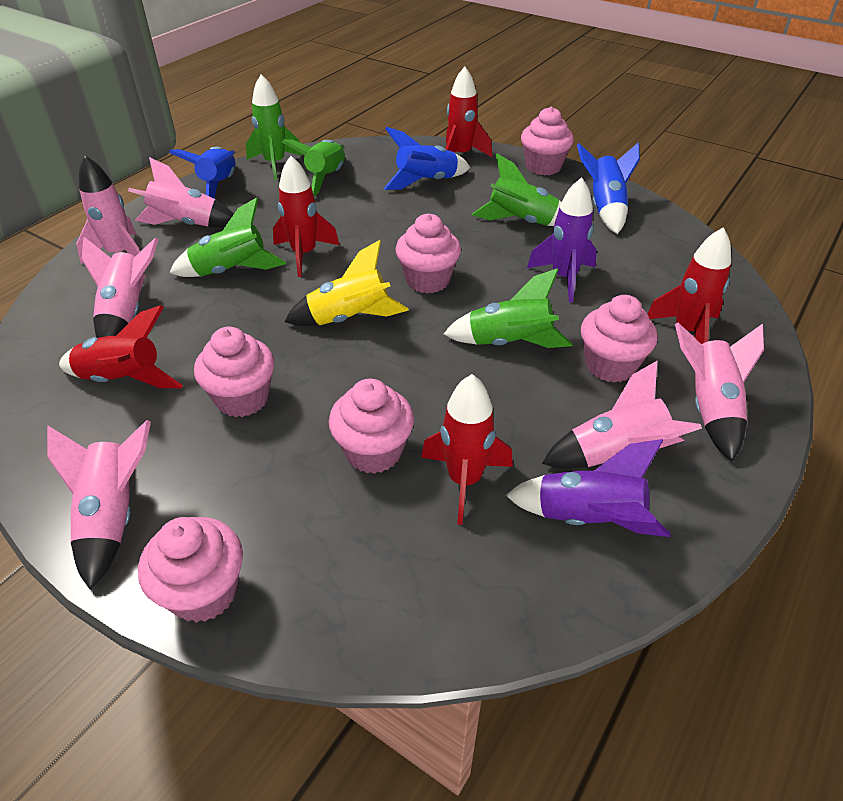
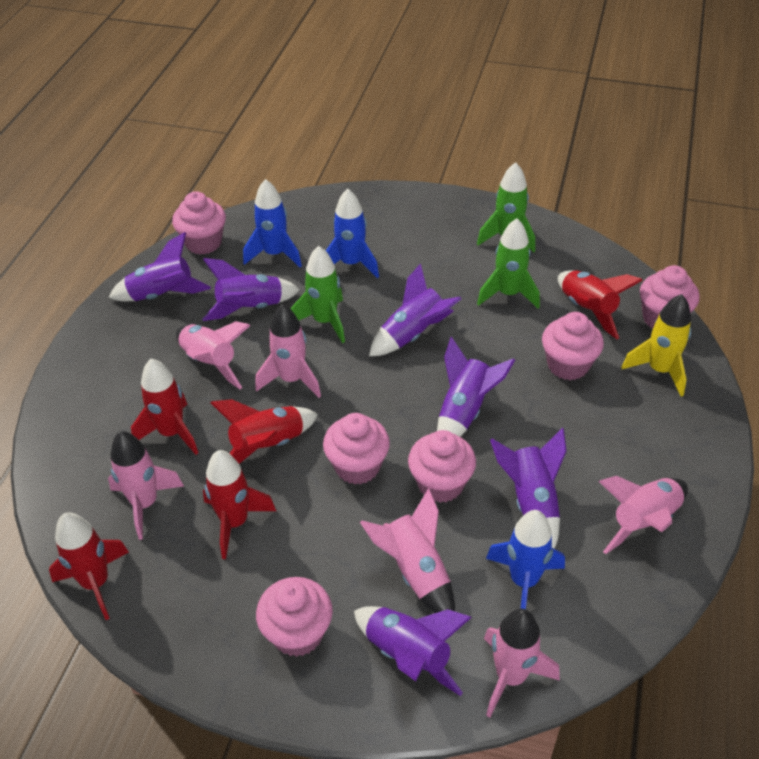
green rocket: 5 -> 3
purple rocket: 2 -> 6

